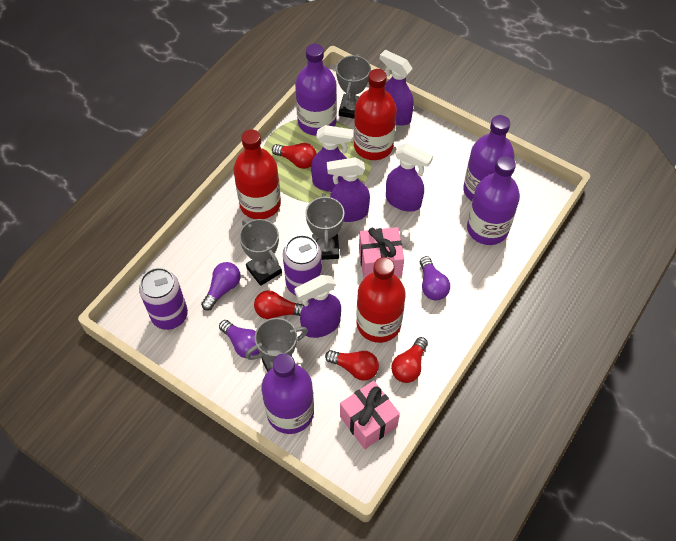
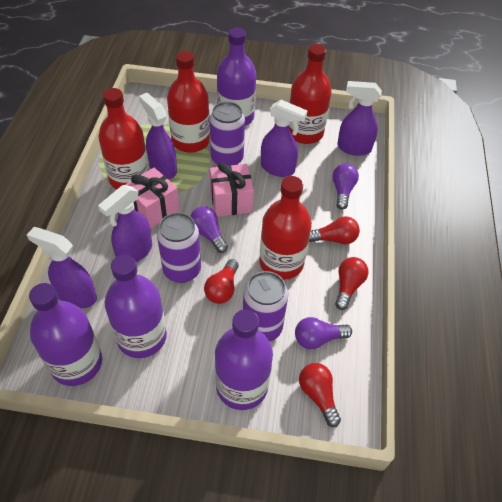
grey trophy: 4 -> 0
purple can: 2 -> 3
red bottle: 3 -> 4

